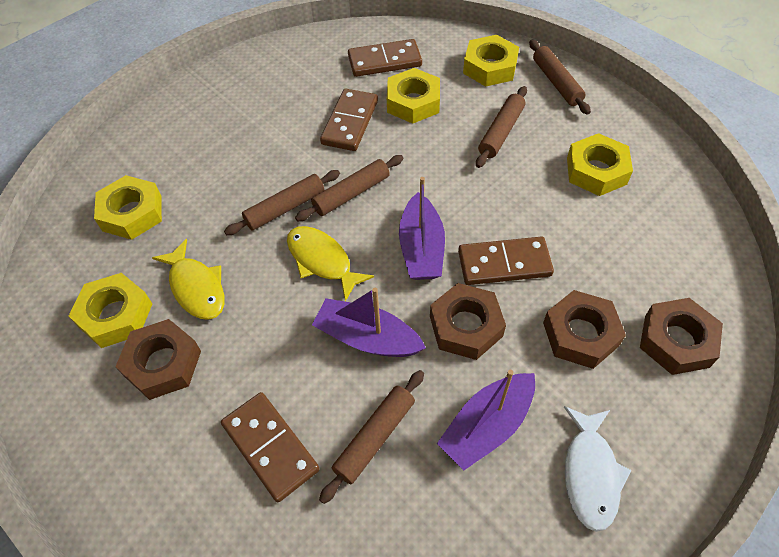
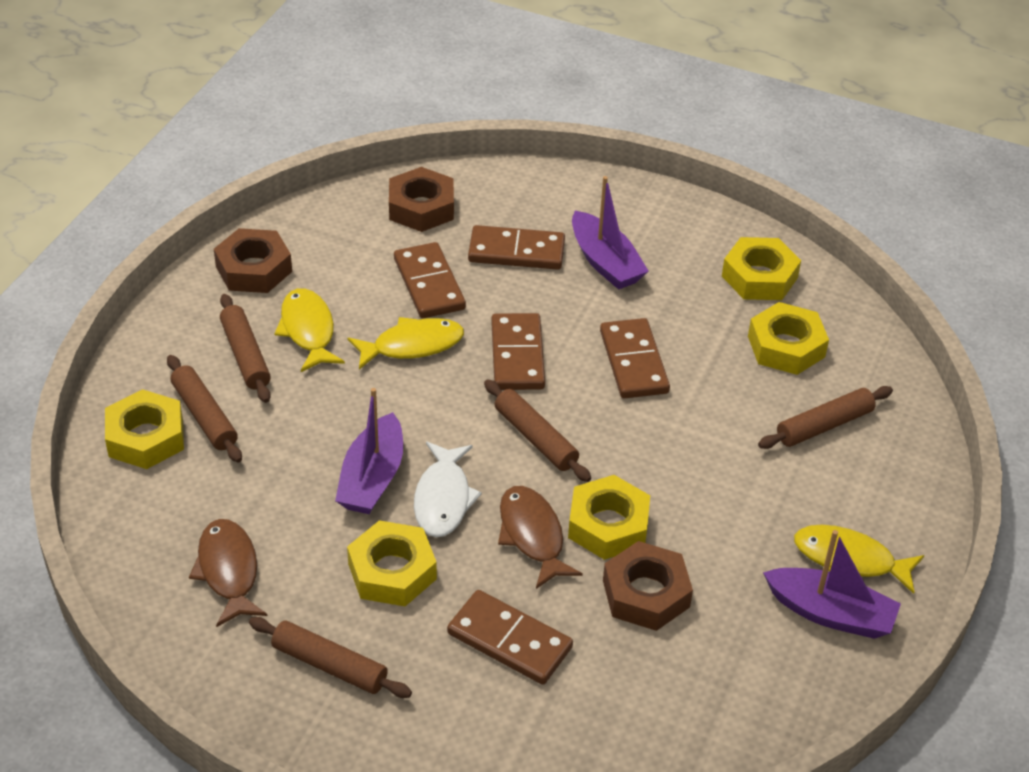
brown domino: 4 -> 5
brown fish: 0 -> 2
brown nut: 4 -> 3
yellow fish: 2 -> 3

